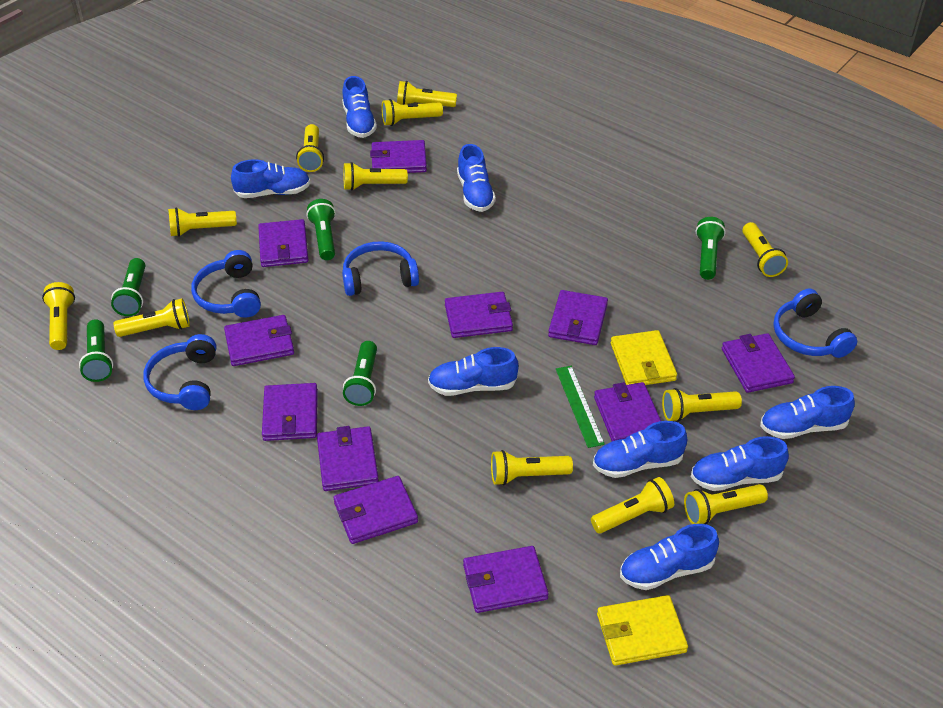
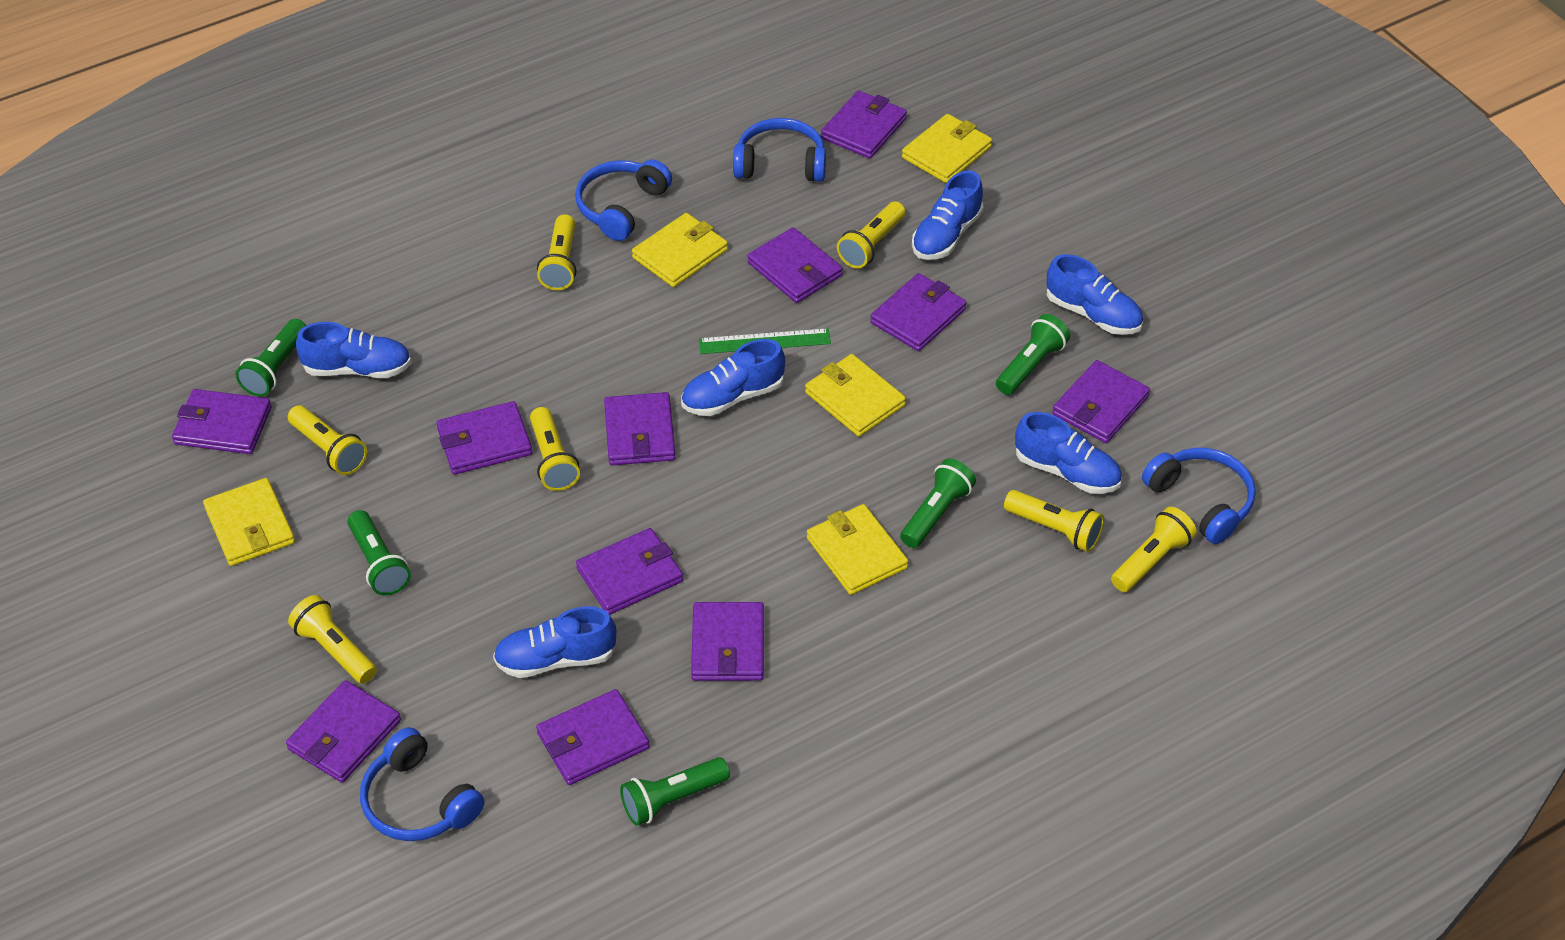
blue shoe: 8 -> 6
yellow flashlight: 12 -> 7
yellow wallet: 2 -> 5

